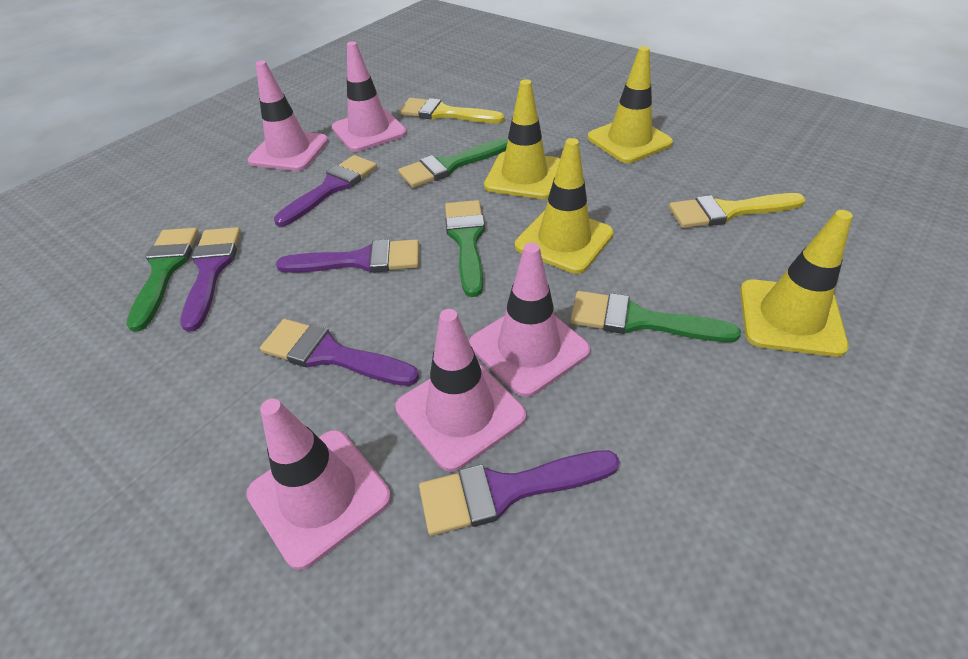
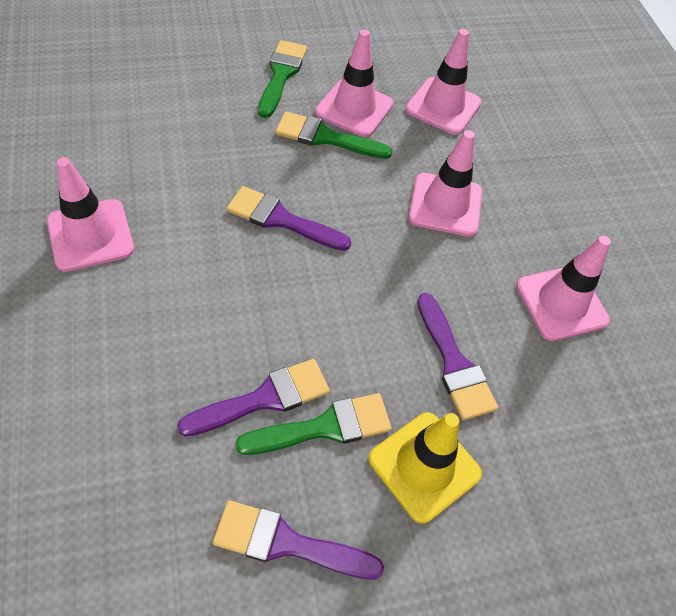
green brush: 4 -> 3
purple brush: 5 -> 4
yellow brush: 2 -> 0
yellow traffic cone: 4 -> 1

